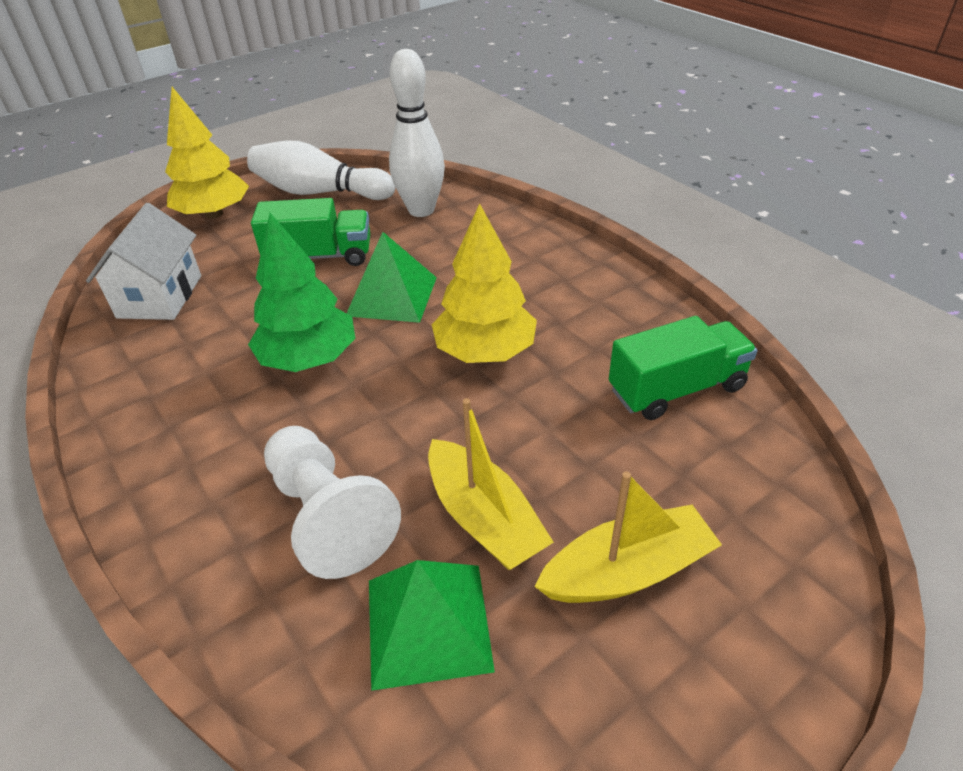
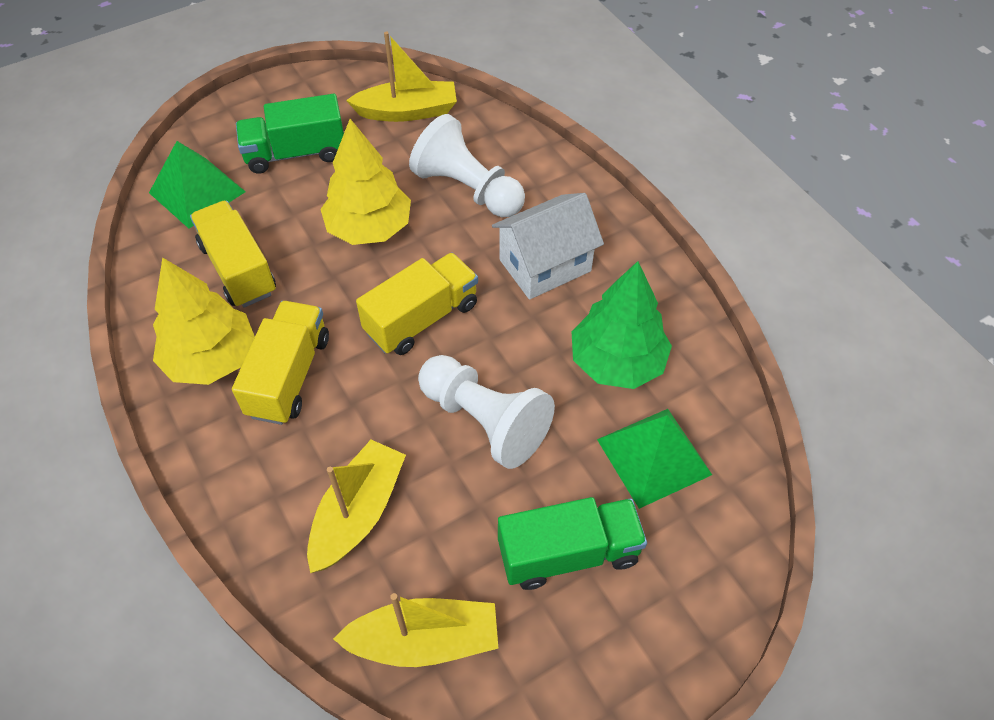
white bowling pin: 2 -> 0
white pawn: 1 -> 2
yellow boat: 2 -> 3
yellow truck: 0 -> 3

